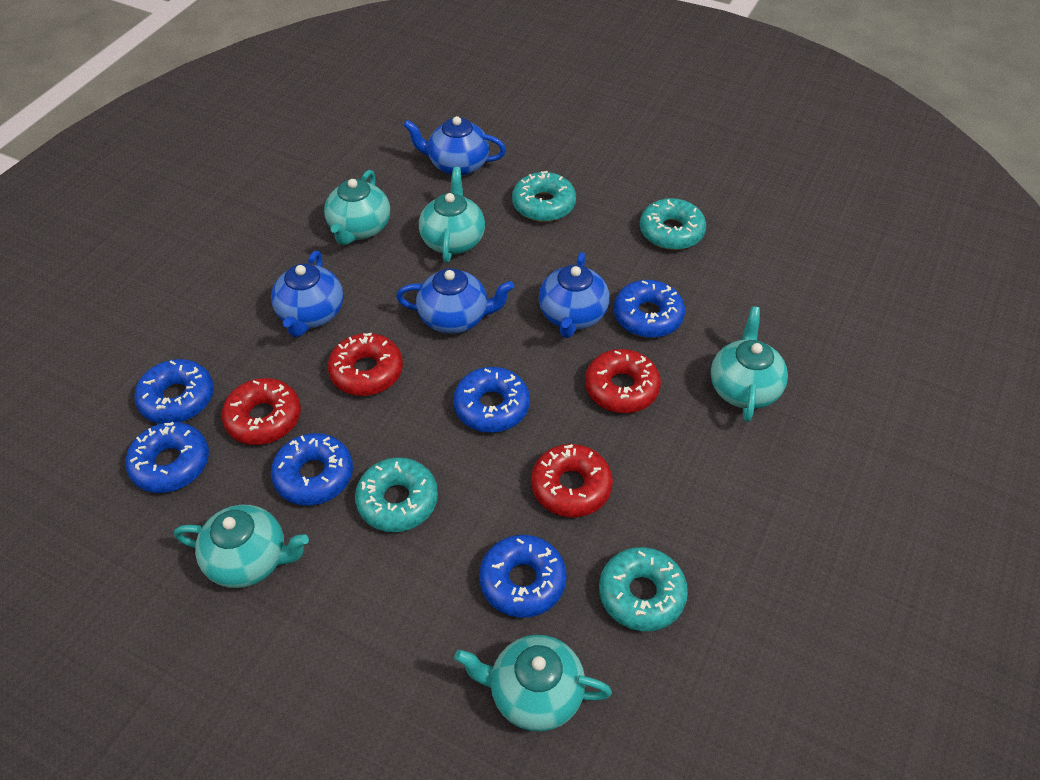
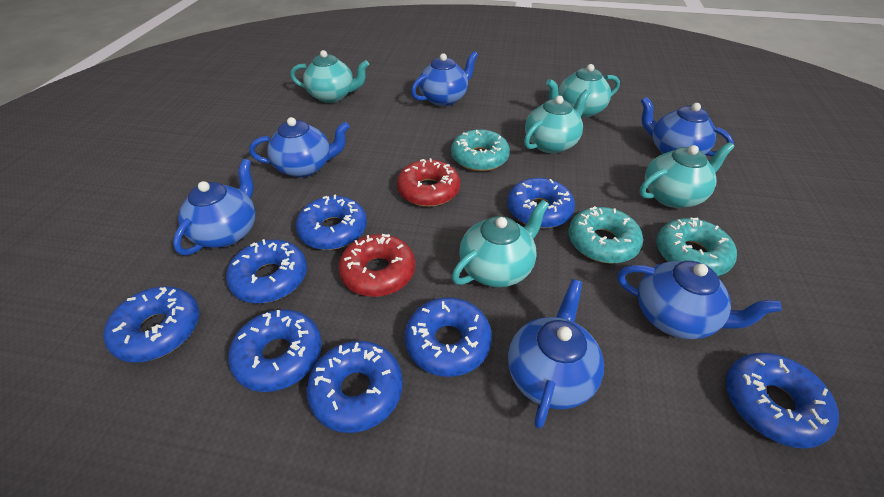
blue donut: 6 -> 8
blue teapot: 4 -> 6
red donut: 4 -> 2
turquoise donut: 4 -> 3

